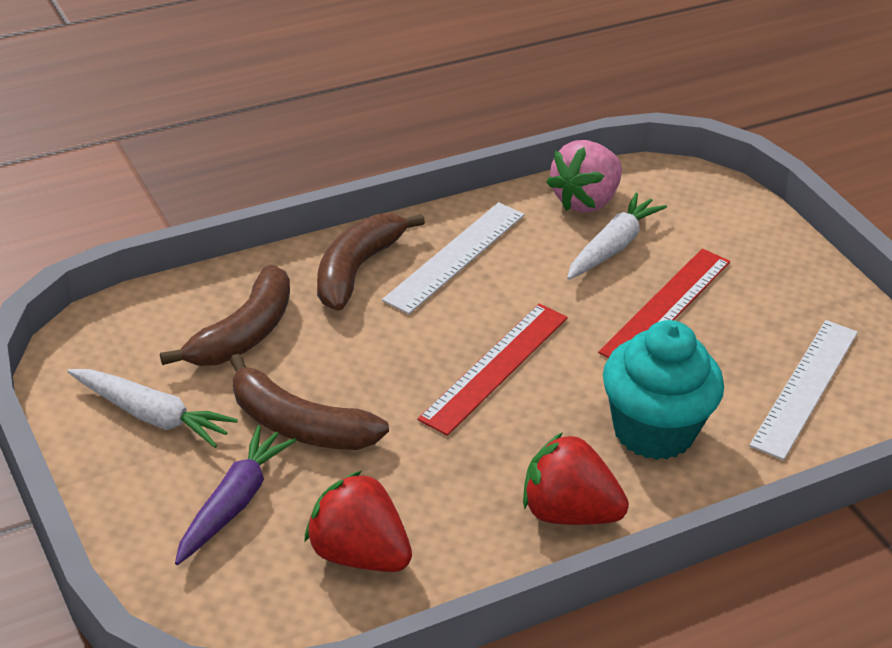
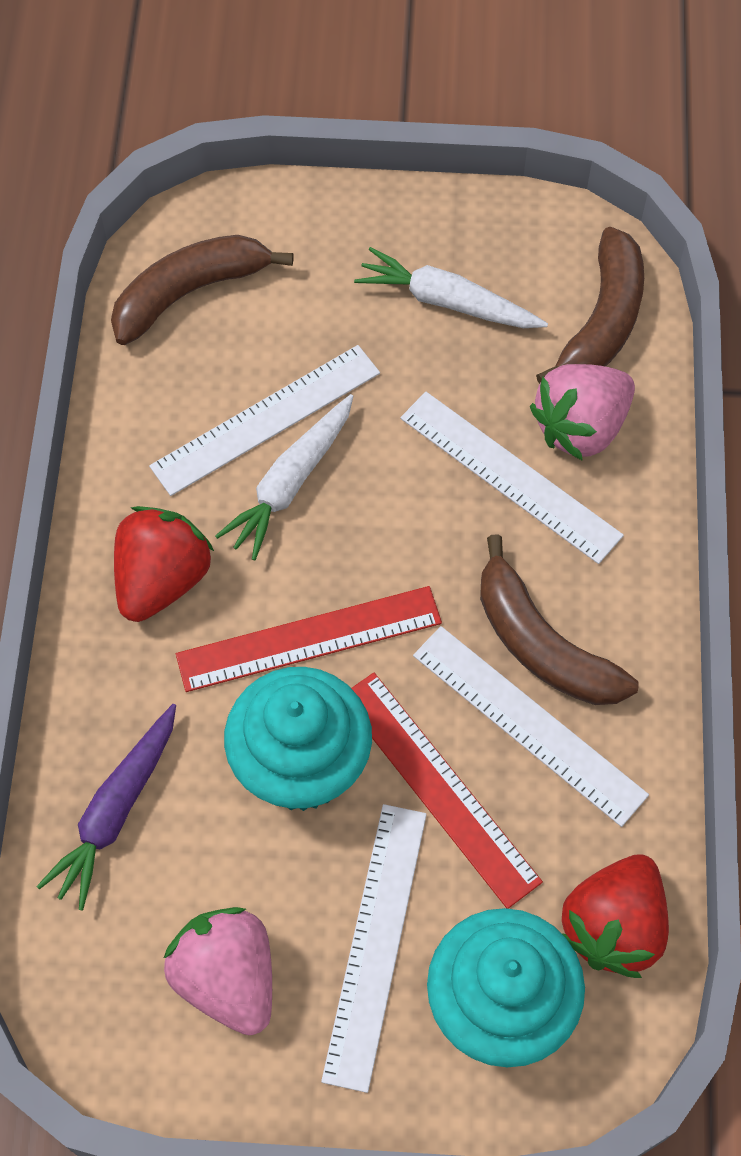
pink strawberry: 1 -> 2
turquoise cupcake: 1 -> 2
white ruler: 2 -> 4

